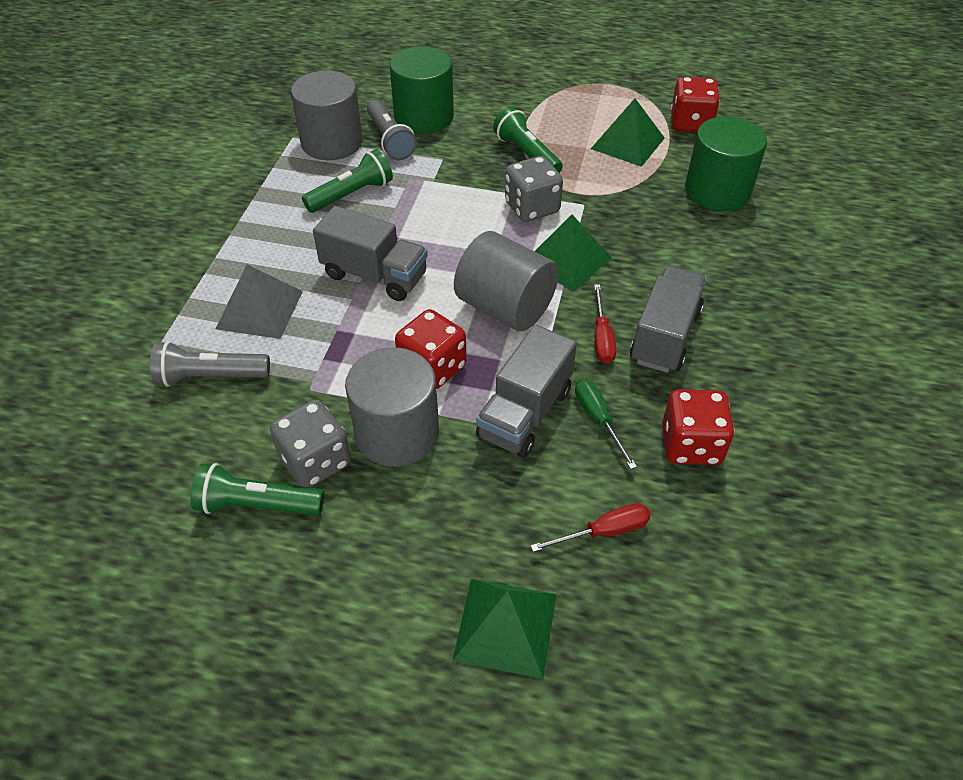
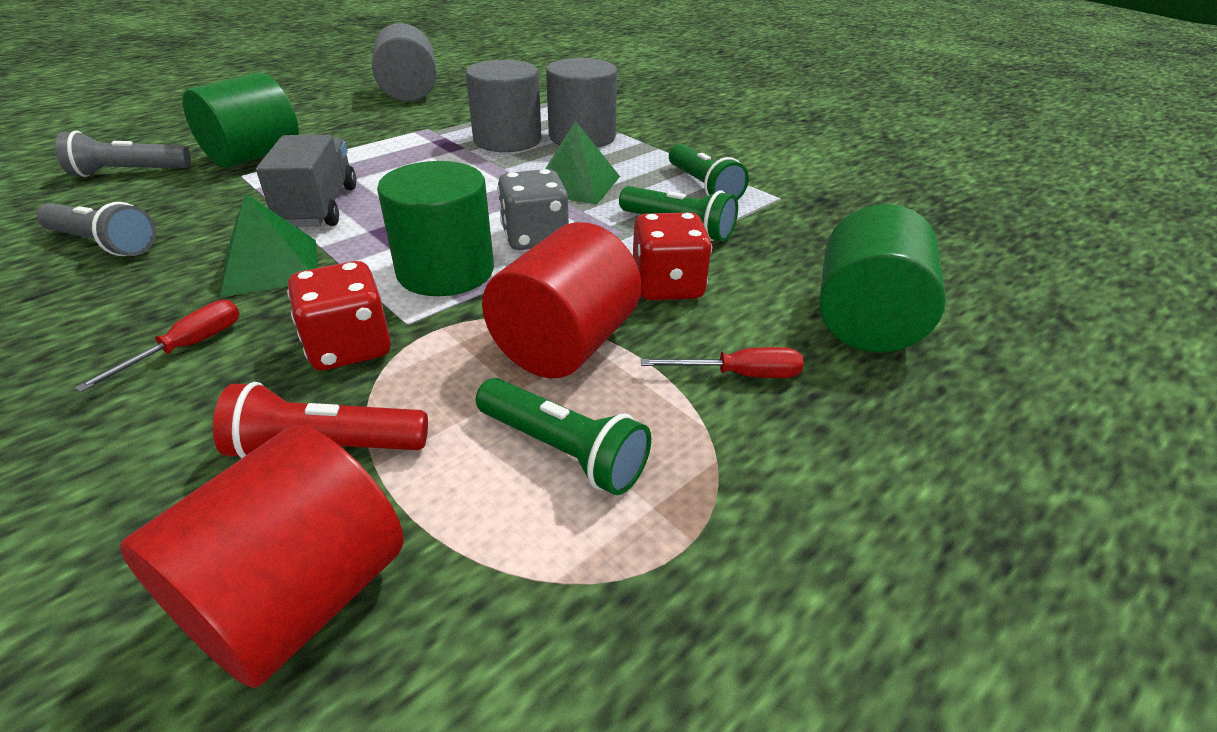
green cylinder: 2 -> 3
green pyramid: 3 -> 2
green screwdriver: 1 -> 0
grey dice: 2 -> 1
grey pyramid: 1 -> 0
grey truck: 3 -> 1
red cylinder: 0 -> 2
red dice: 3 -> 2
red flashlight: 0 -> 1

